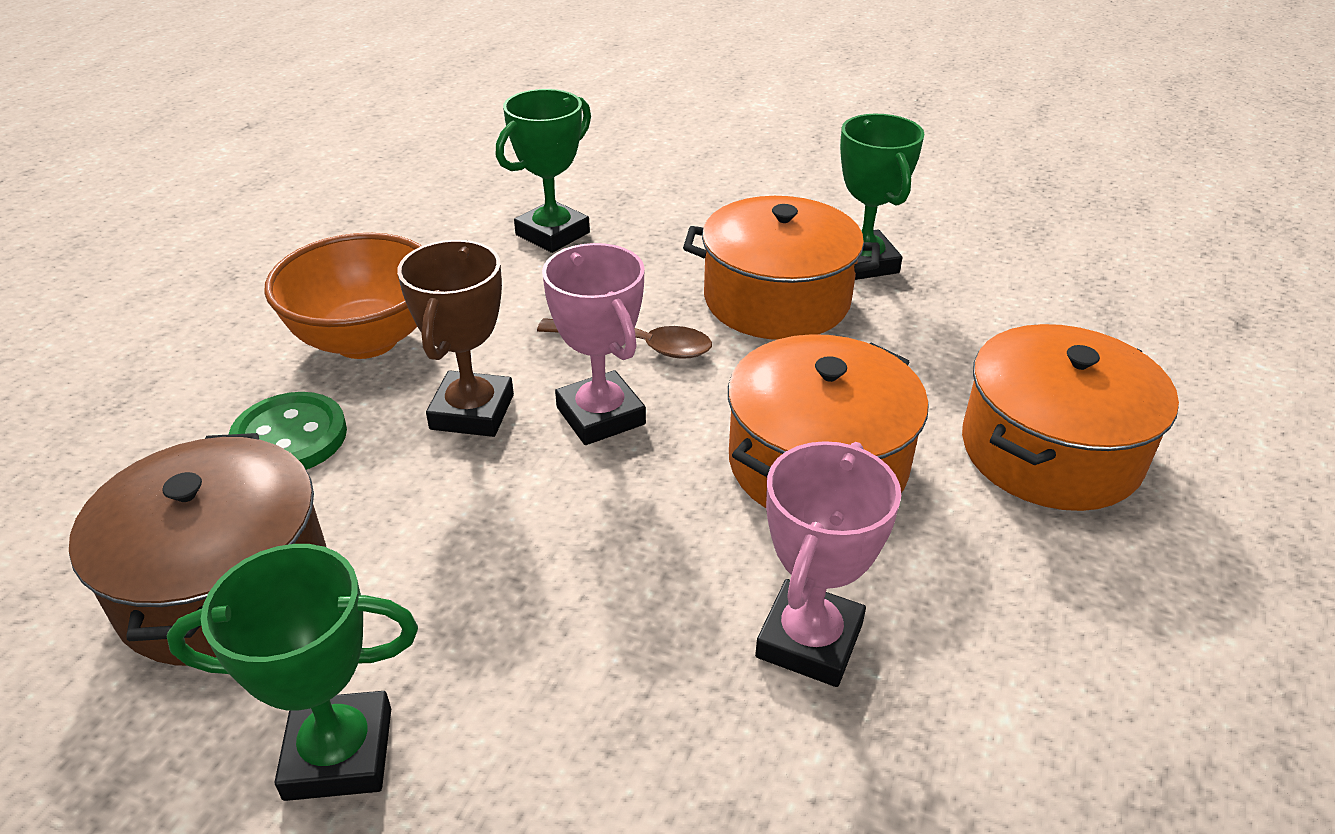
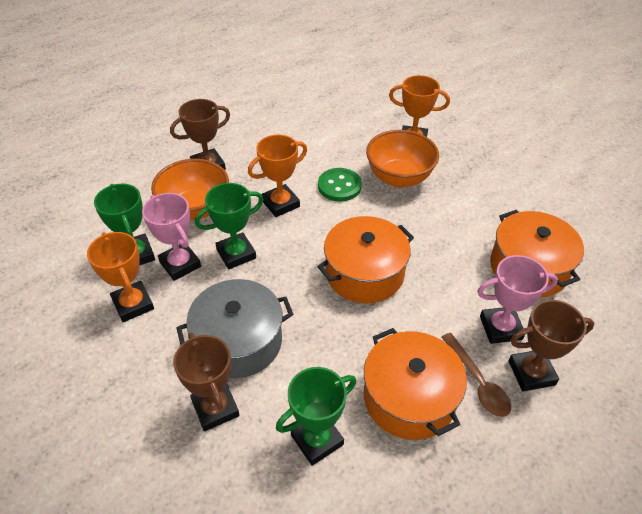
brown pot: 1 -> 0
brown trophy: 1 -> 3
grey pot: 0 -> 1
orange bowl: 1 -> 2
orange trophy: 0 -> 3

